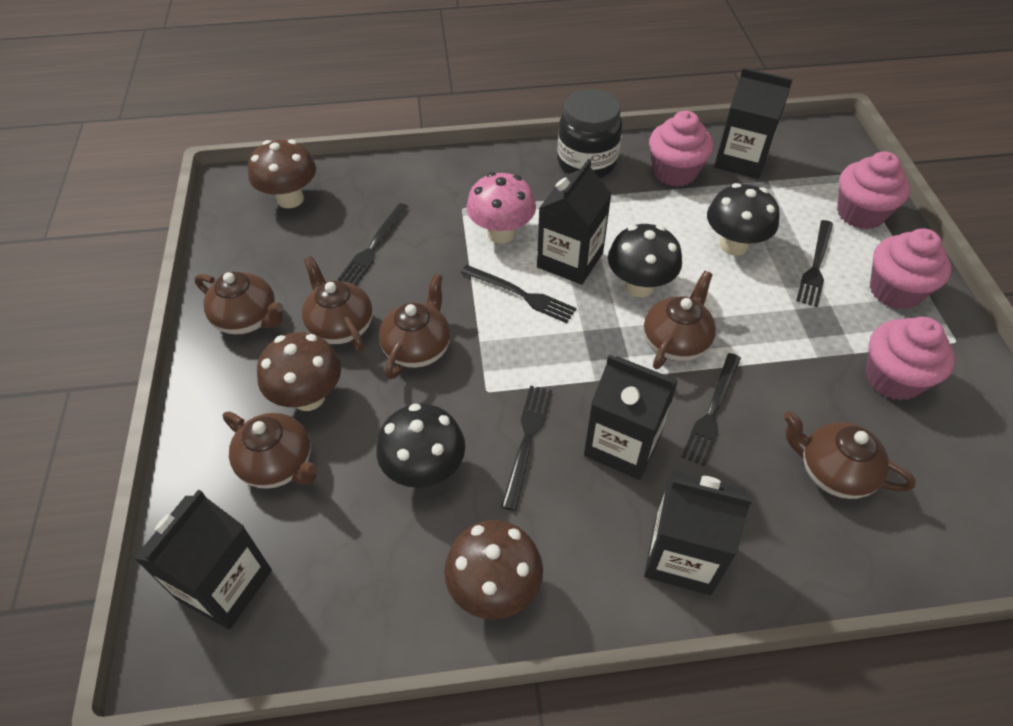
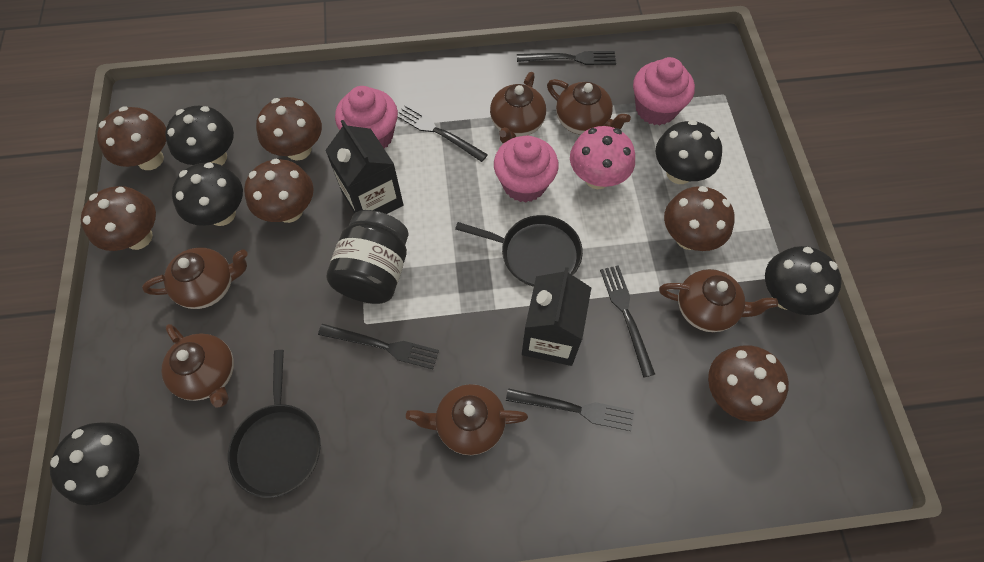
black carton: 5 -> 2
black mushroom: 3 -> 5
black pan: 0 -> 2
brown mushroom: 3 -> 6
pink cupcake: 4 -> 3

